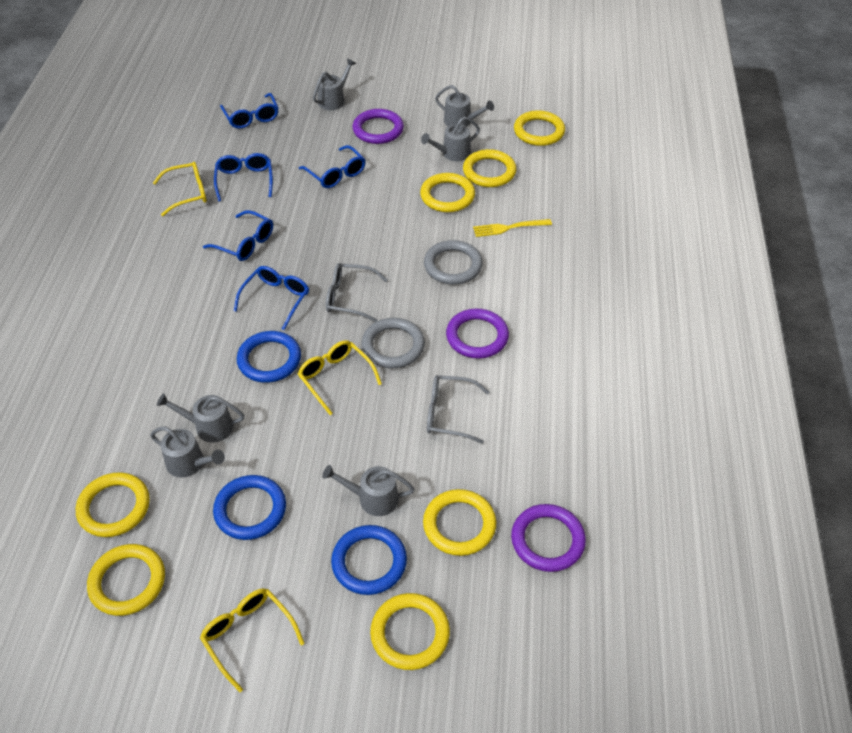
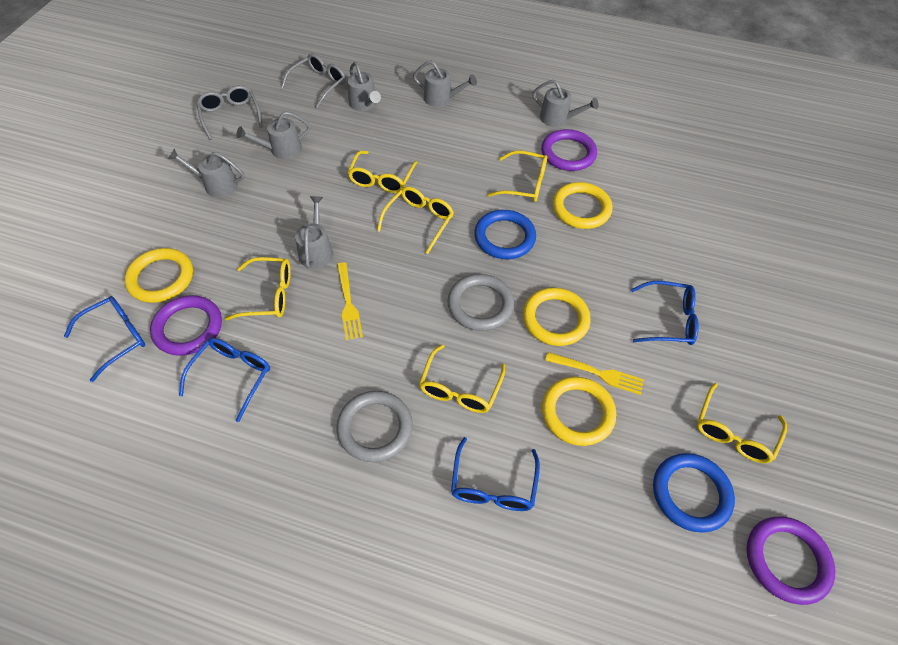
blue glasses: 5 -> 4
blue ring: 3 -> 2
yellow fork: 1 -> 2
yellow glasses: 3 -> 6
yellow ring: 7 -> 4

